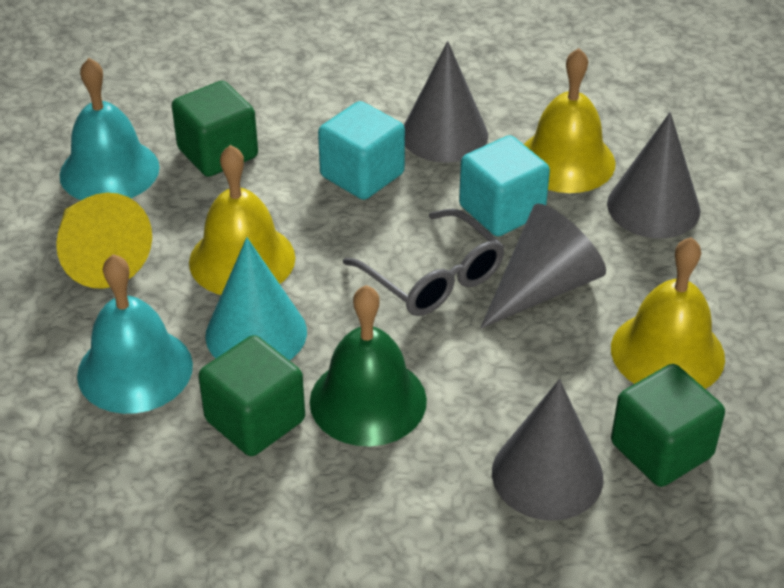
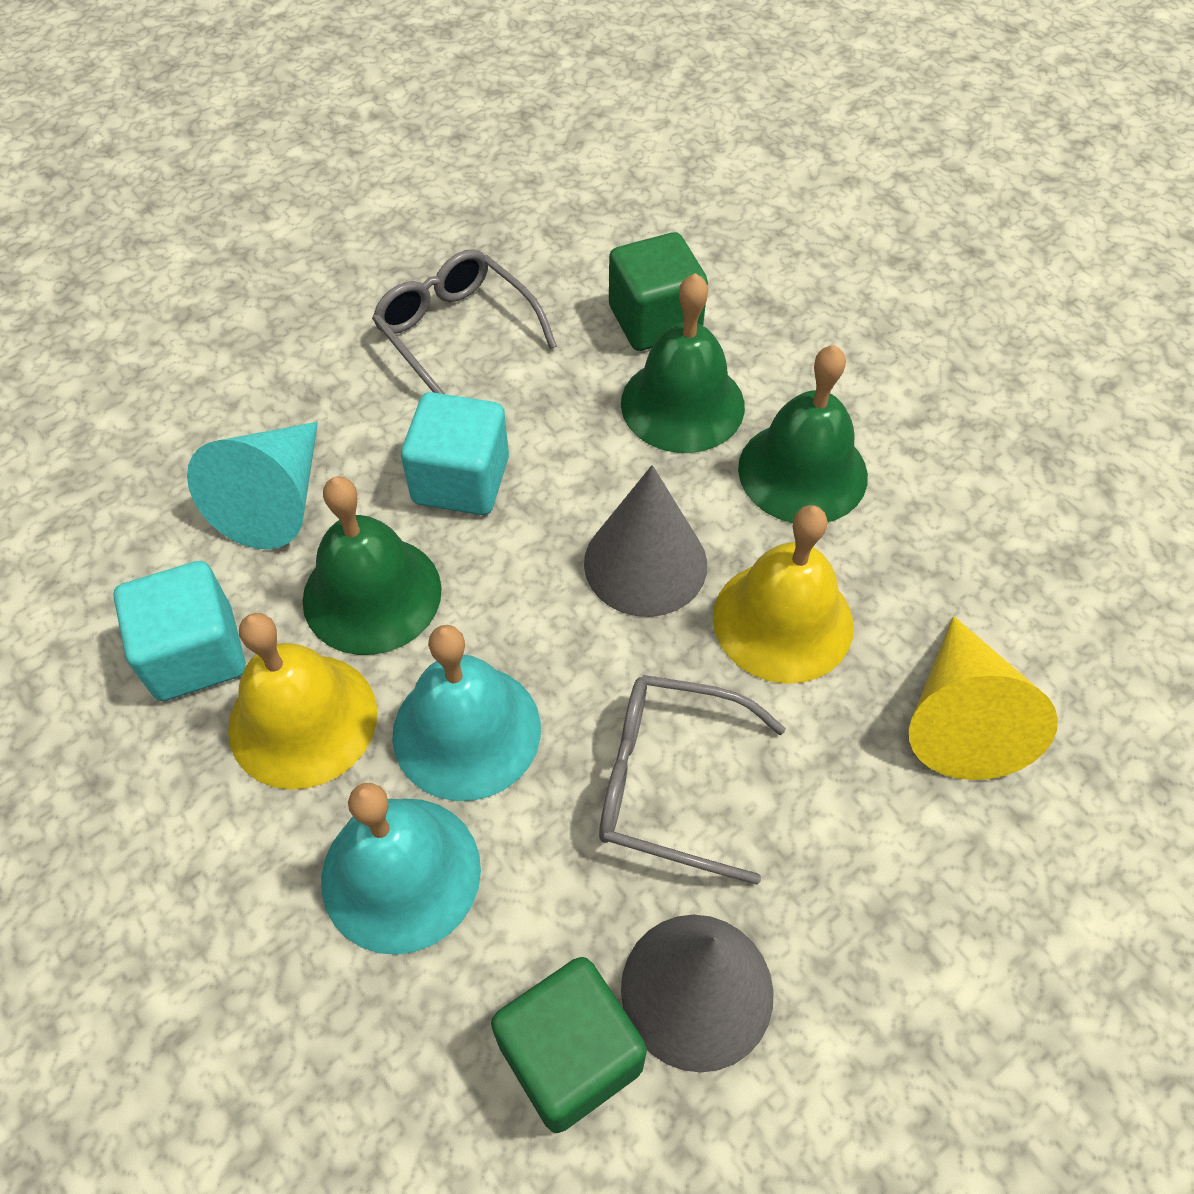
green bell: 1 -> 3
green cube: 3 -> 2
grey cone: 4 -> 2
grey glasses: 1 -> 2
yellow bell: 3 -> 2

